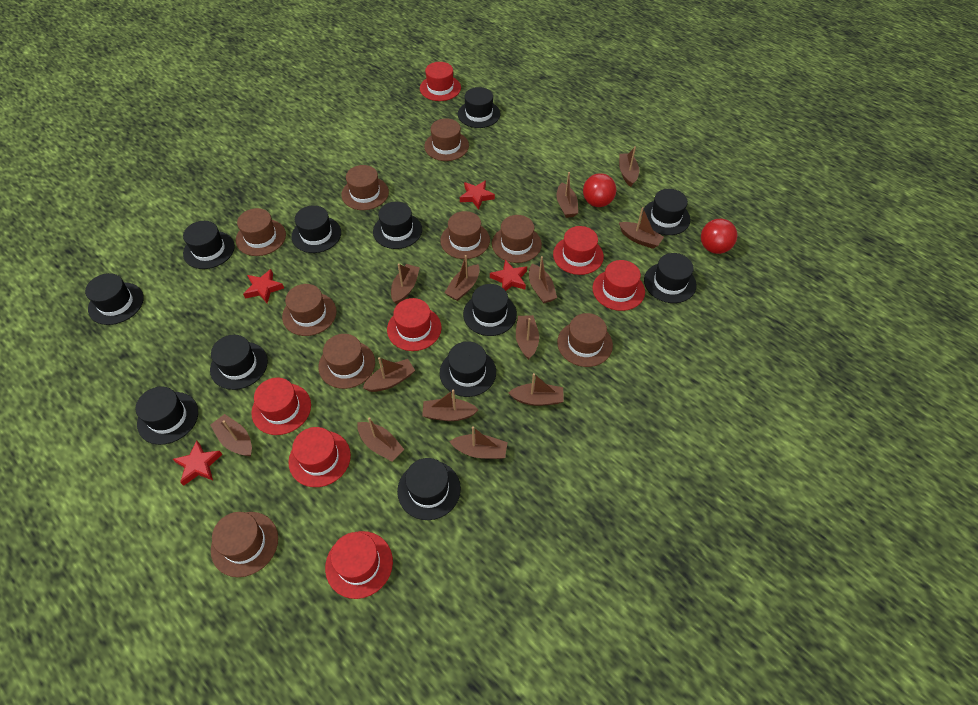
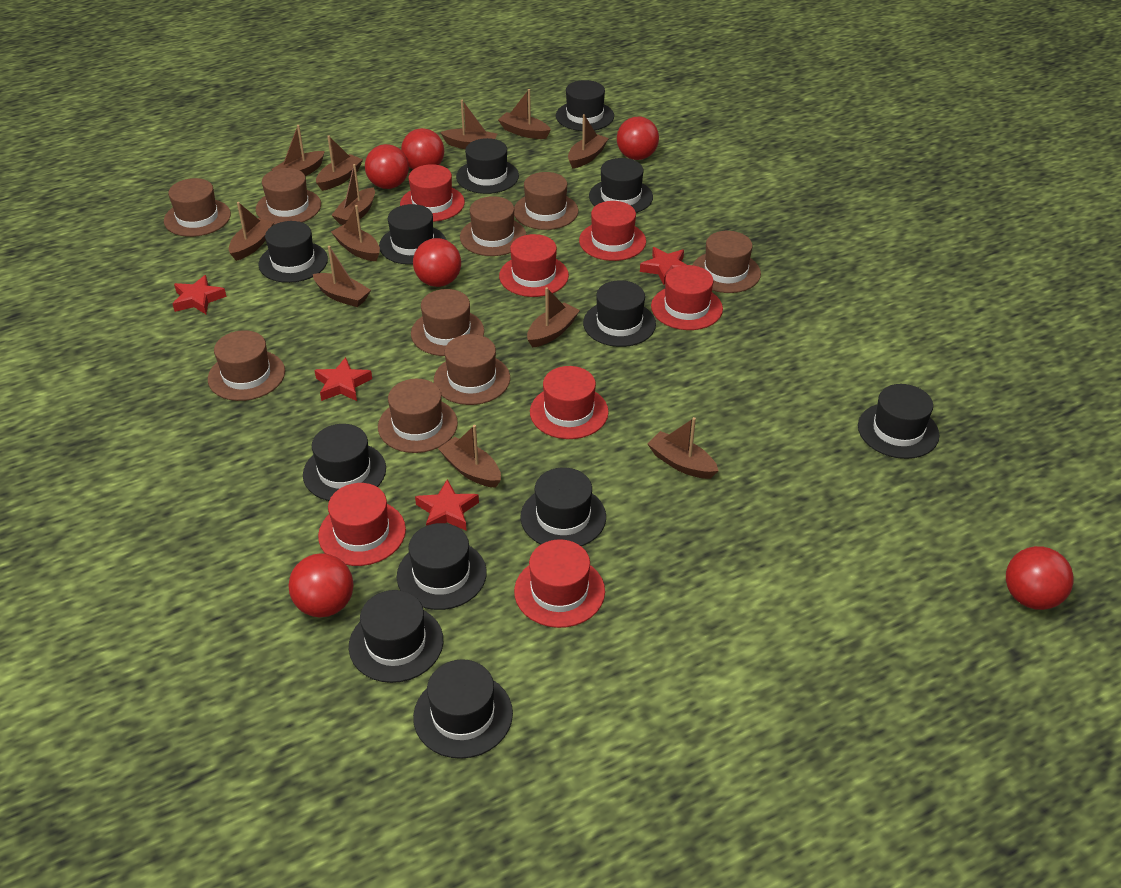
brown boat: 13 -> 12
red ball: 2 -> 6

